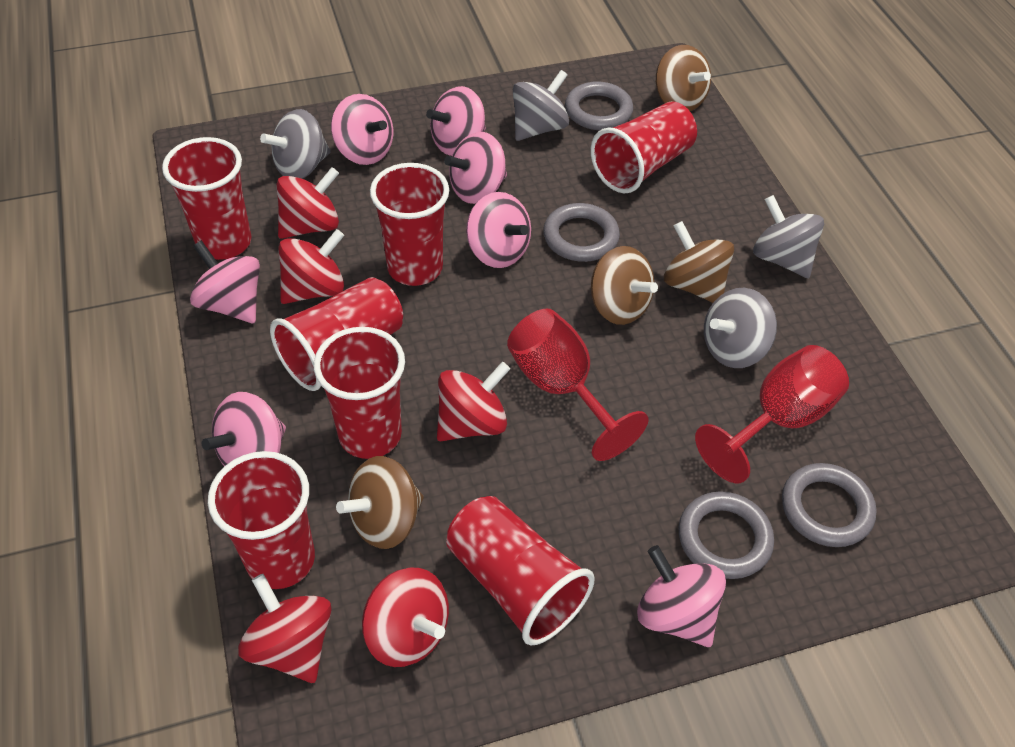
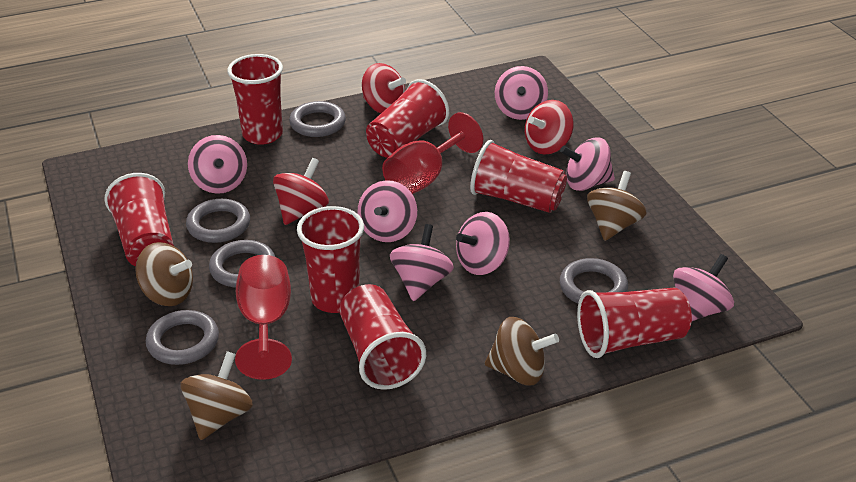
grey ring: 4 -> 5
grey spinning top: 4 -> 0
red spinning top: 5 -> 3

